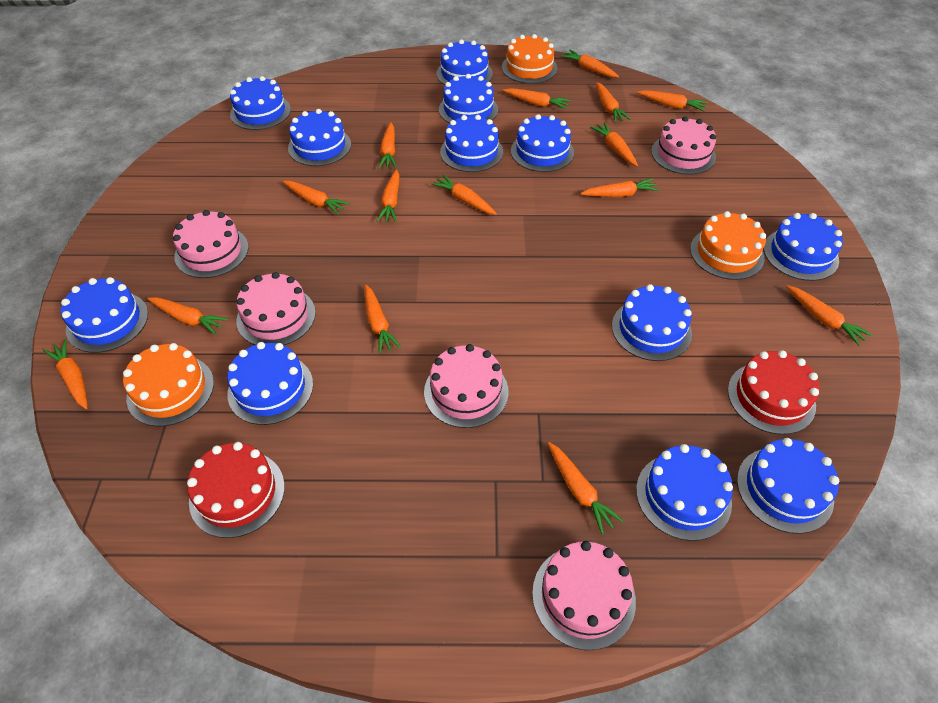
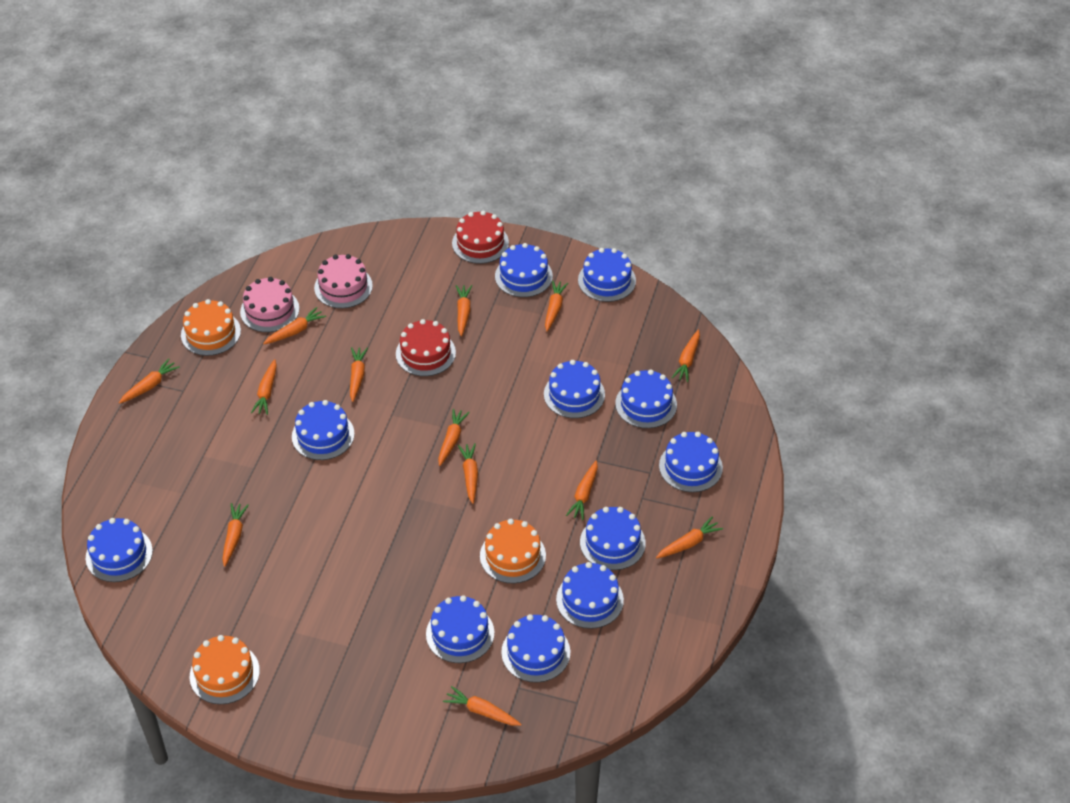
blue cake: 12 -> 11
orange carrot: 15 -> 13
pink cake: 5 -> 2

